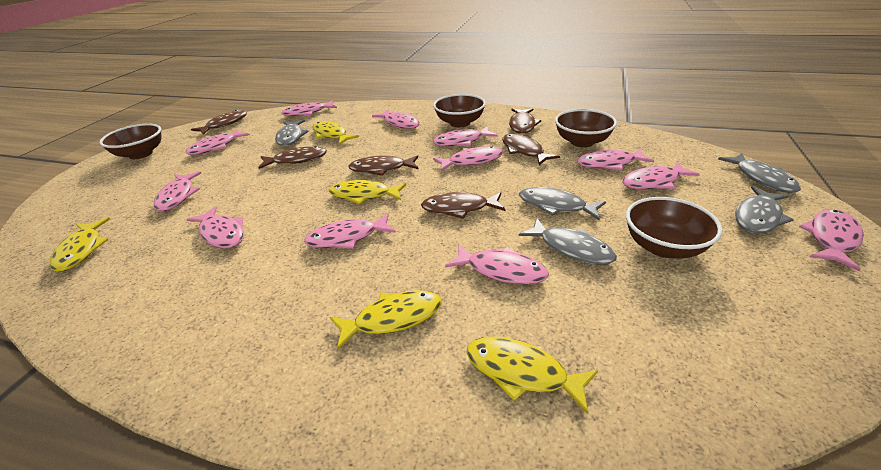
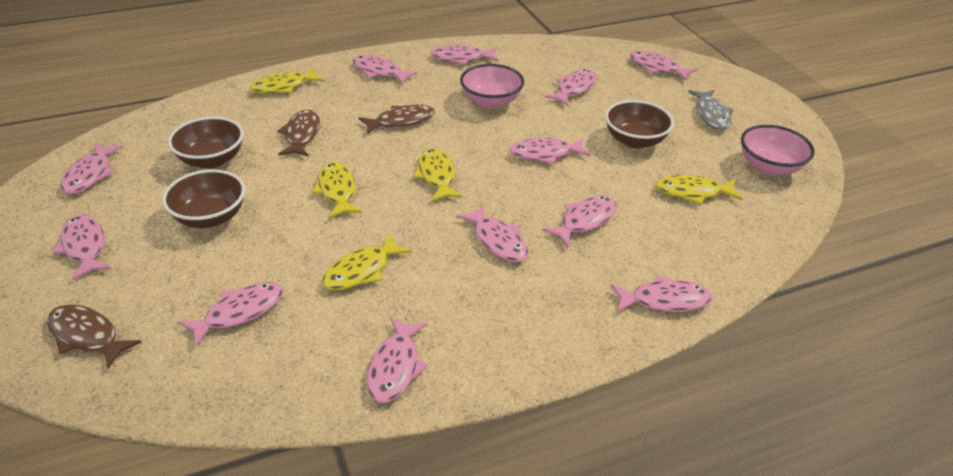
brown bowl: 4 -> 3
brown fish: 6 -> 3
grey fish: 5 -> 1
pink bowl: 0 -> 2

